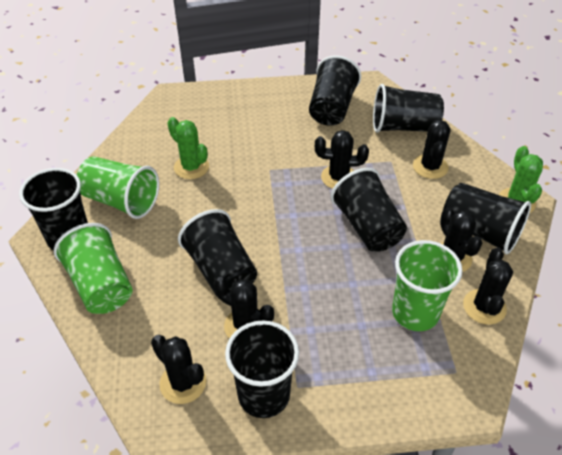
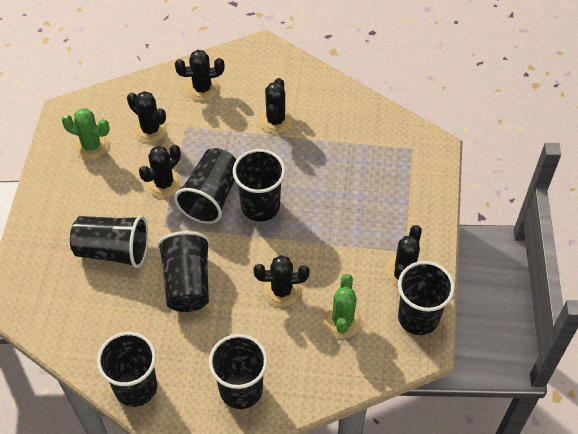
green cup: 3 -> 0

